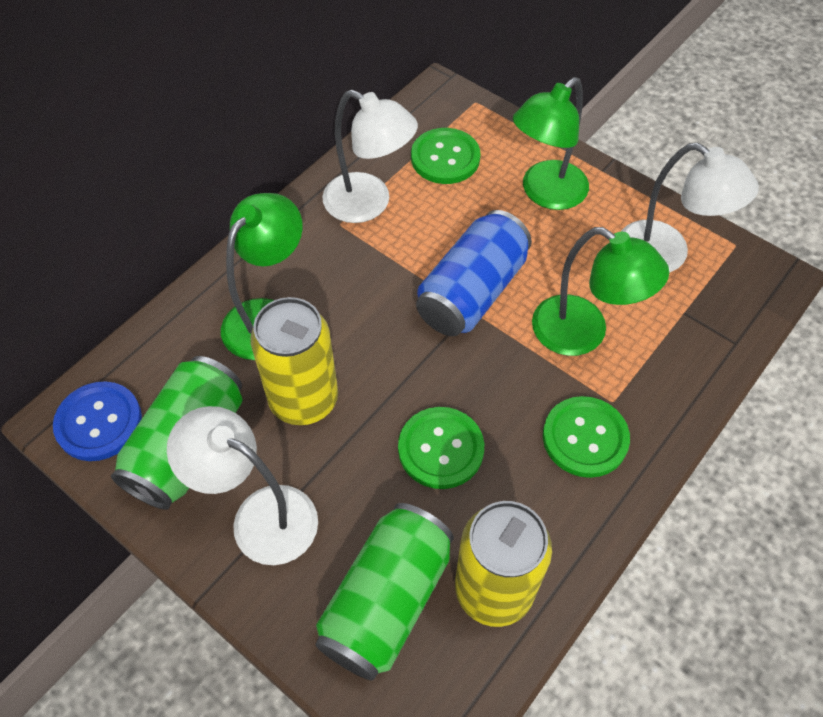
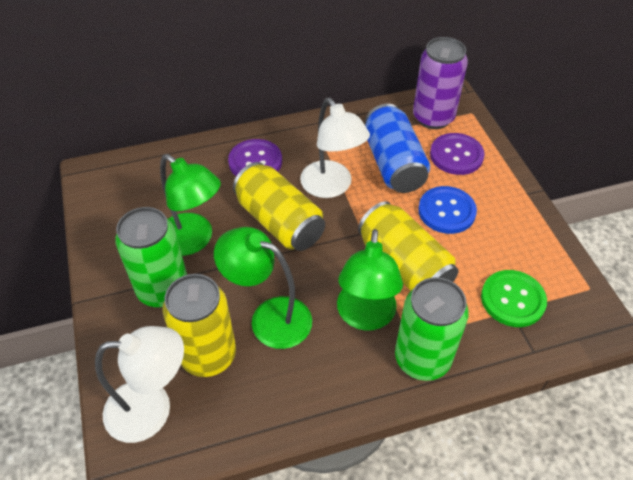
green button: 3 -> 1
purple button: 0 -> 2
purple can: 0 -> 1
white lamp: 3 -> 2
yellow can: 2 -> 3

